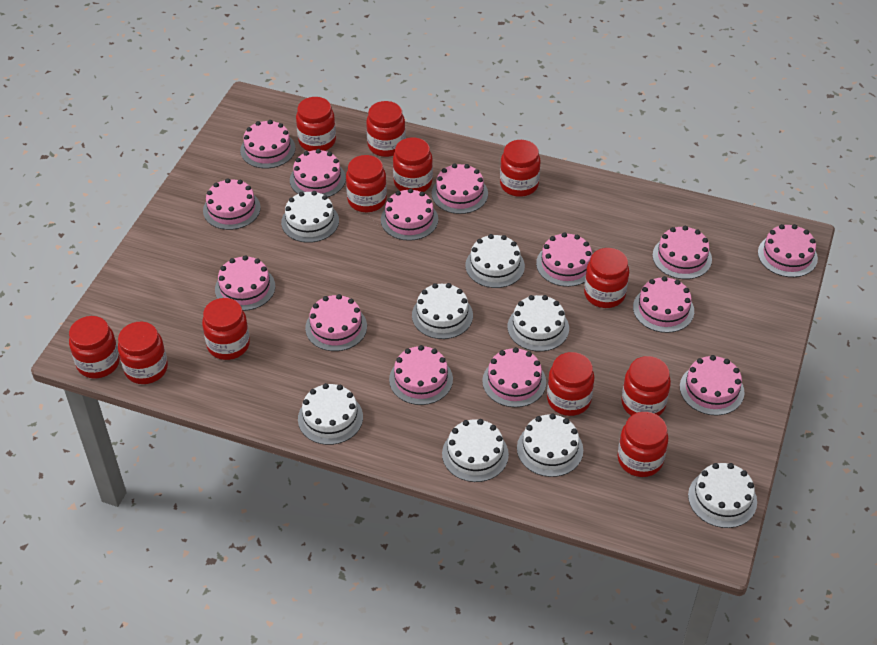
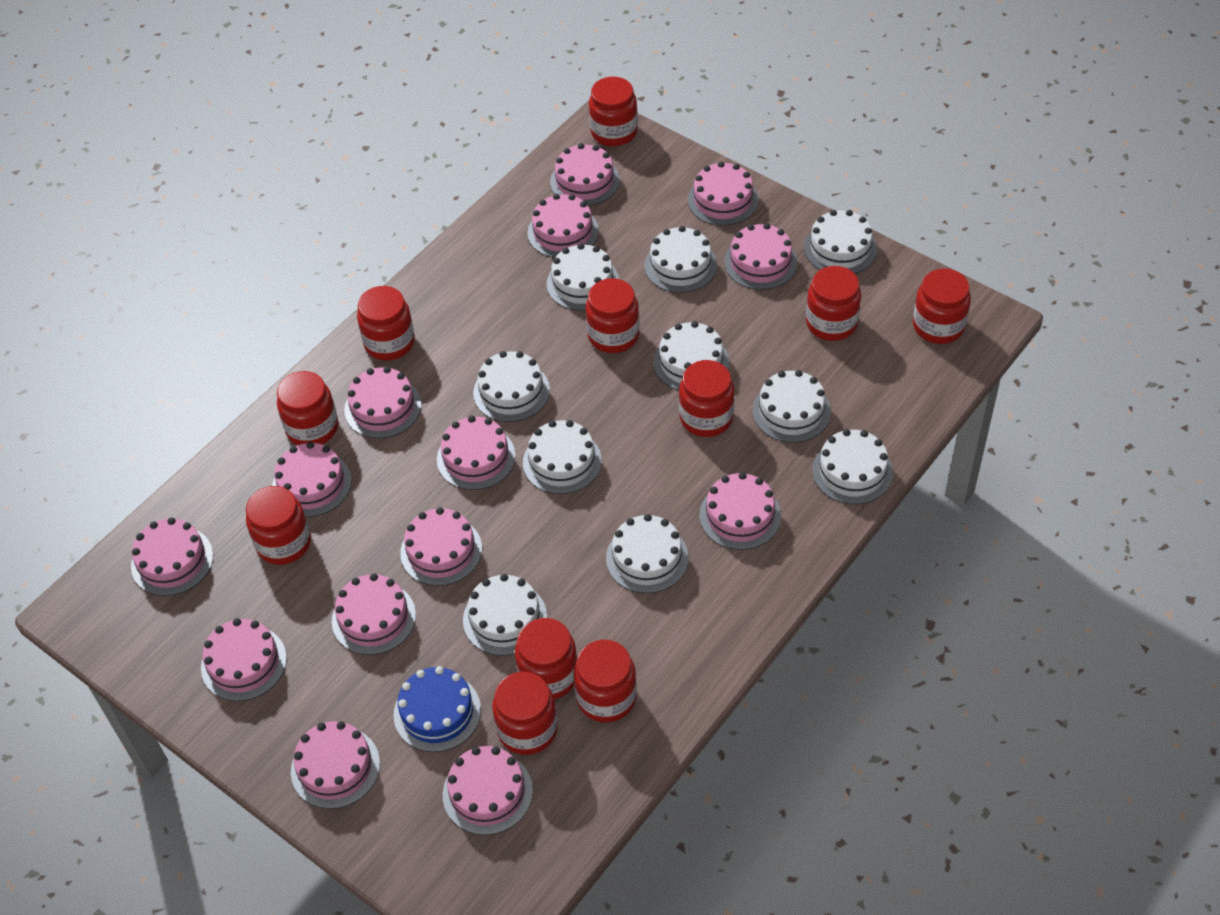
blue cake: 0 -> 1
red jar: 12 -> 11
white cake: 8 -> 10

